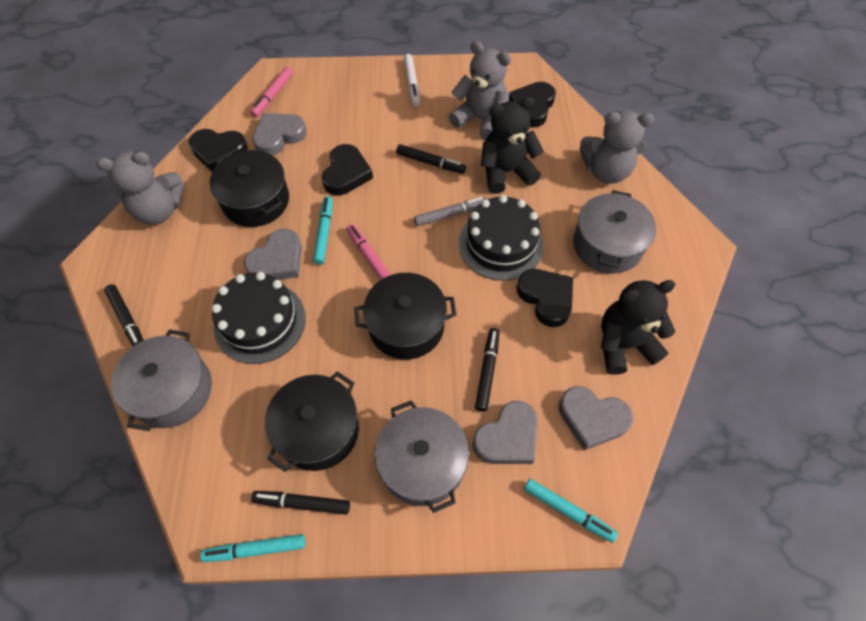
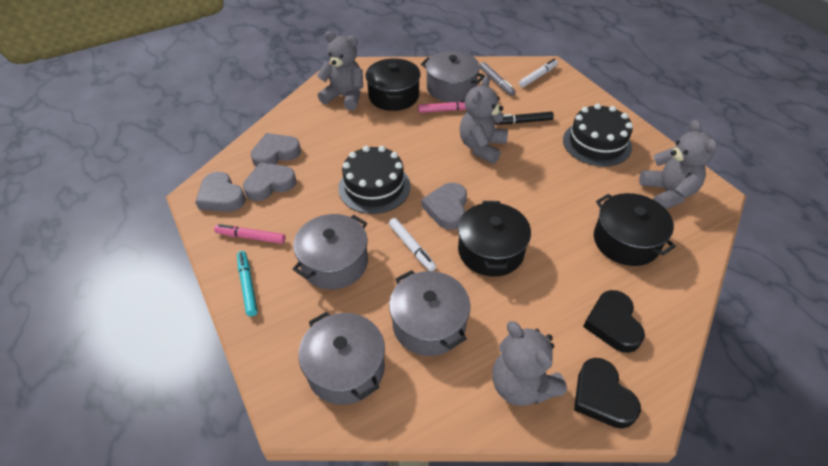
black heart: 4 -> 2
black marker: 4 -> 1
black teddy bear: 2 -> 0
grey pot: 3 -> 4
grey teddy bear: 3 -> 4
turquoise marker: 3 -> 1
white marker: 1 -> 2

